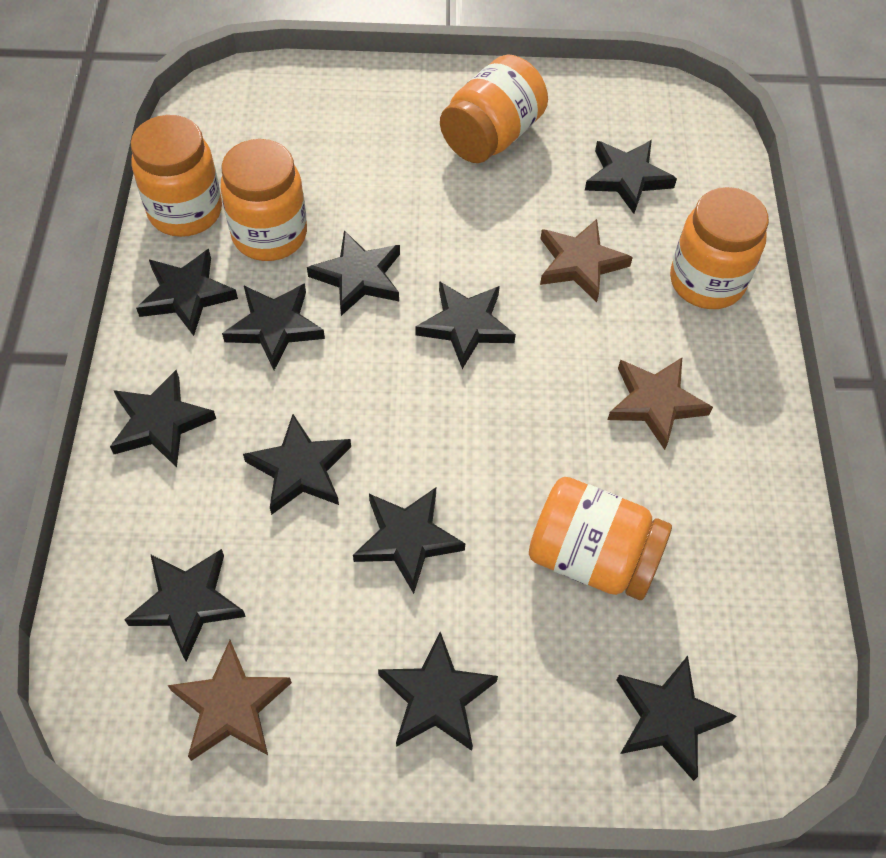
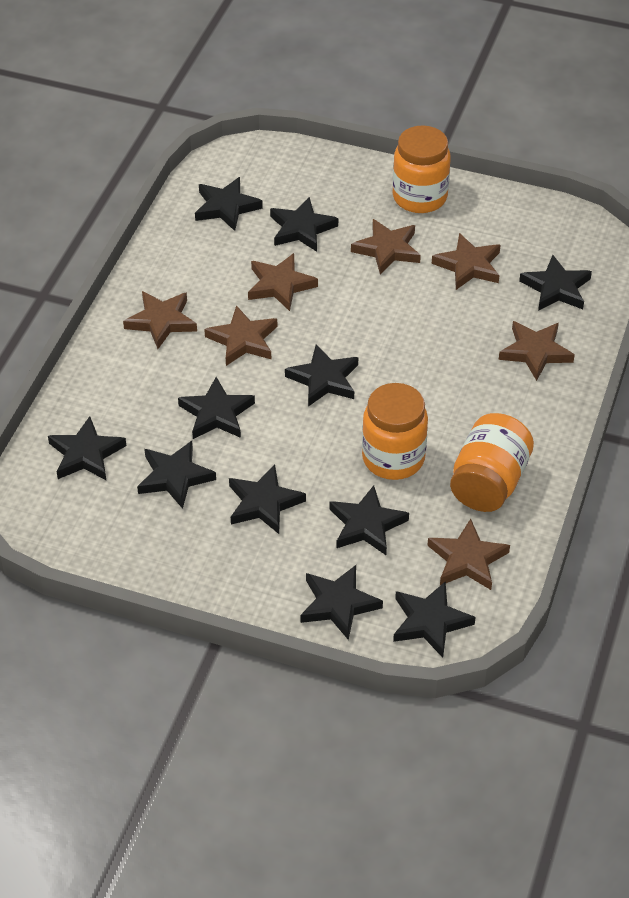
brown star: 3 -> 7
orange jar: 5 -> 3

